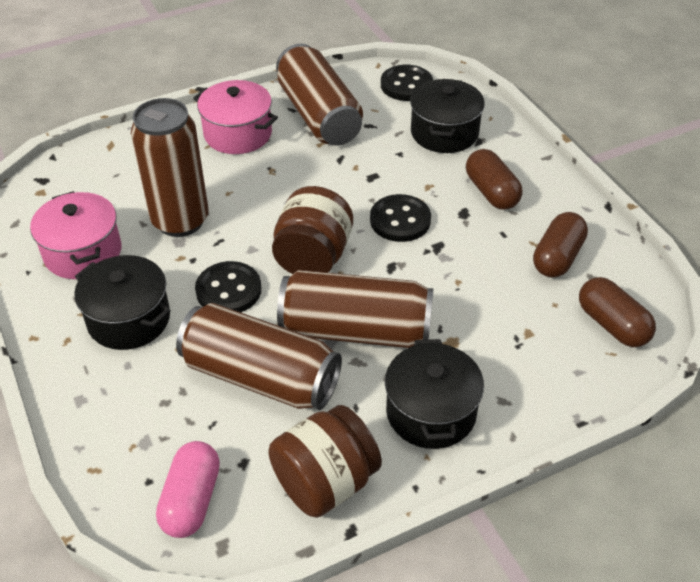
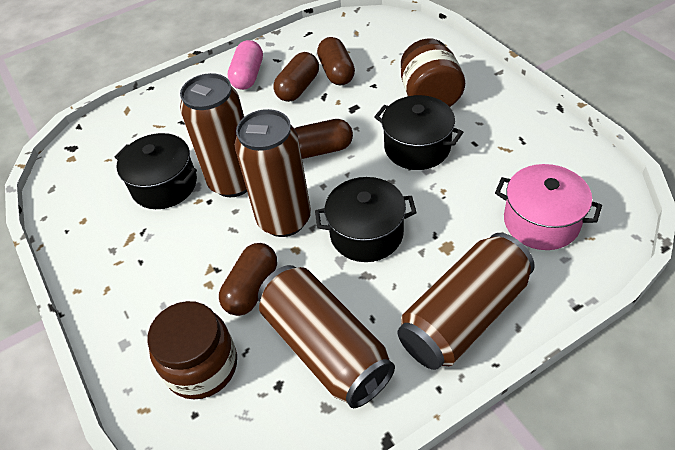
black button: 3 -> 0
brown capsule: 3 -> 4
pink pot: 2 -> 1

